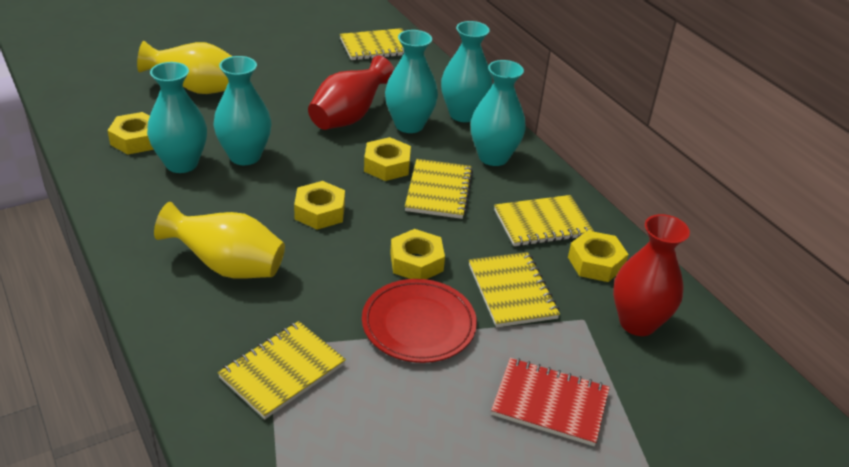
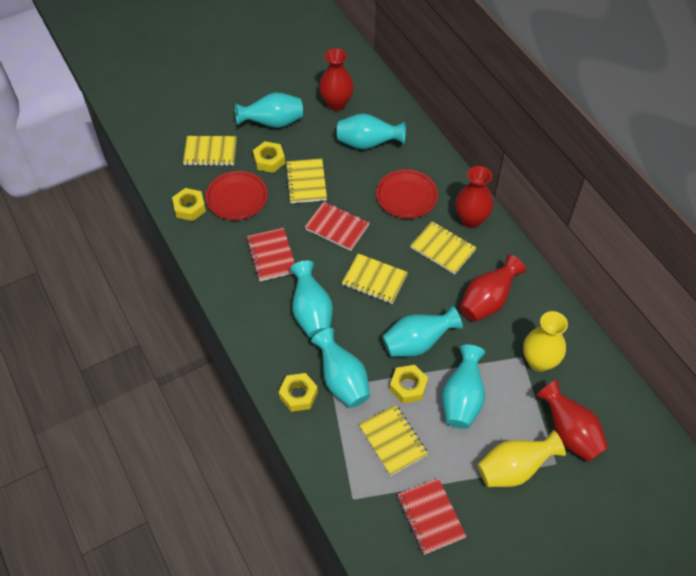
red notebook: 1 -> 3
red plate: 1 -> 2
red vase: 2 -> 4
turquoise vase: 5 -> 6
yellow nut: 5 -> 4

